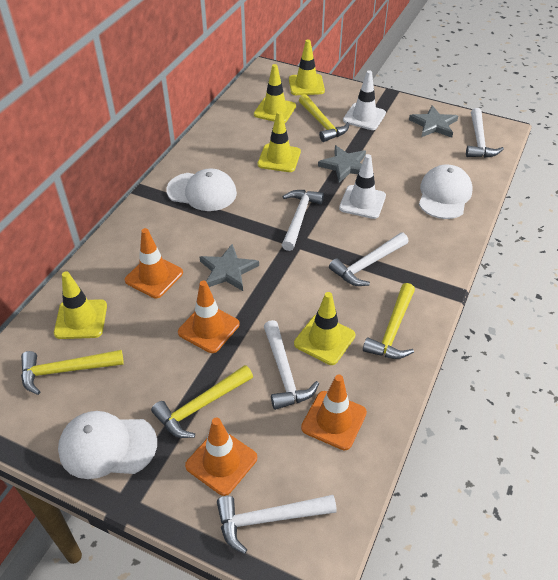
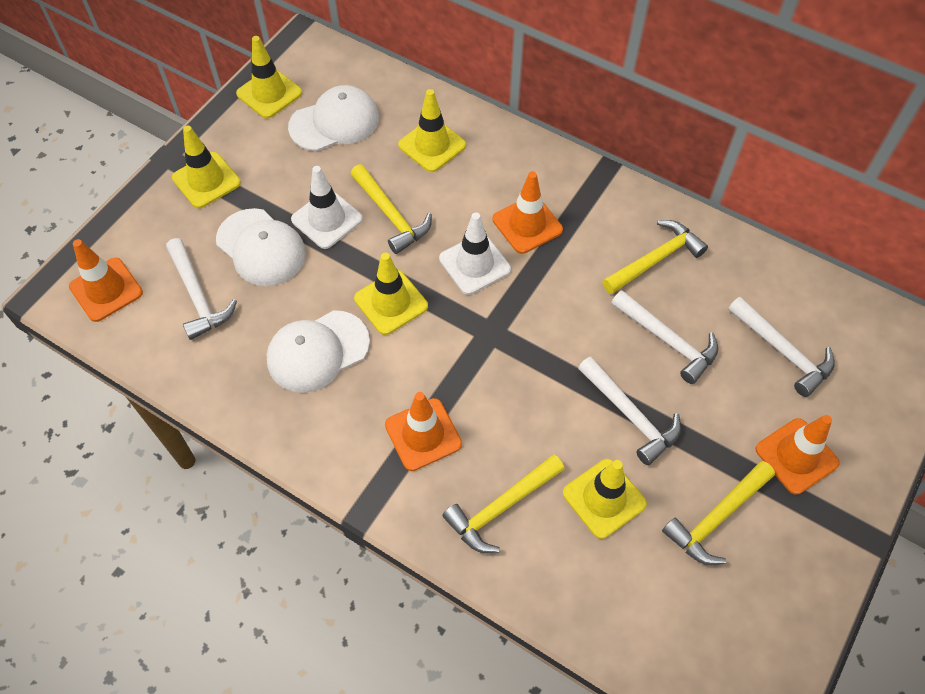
grey star: 3 -> 0
white hammer: 5 -> 4

